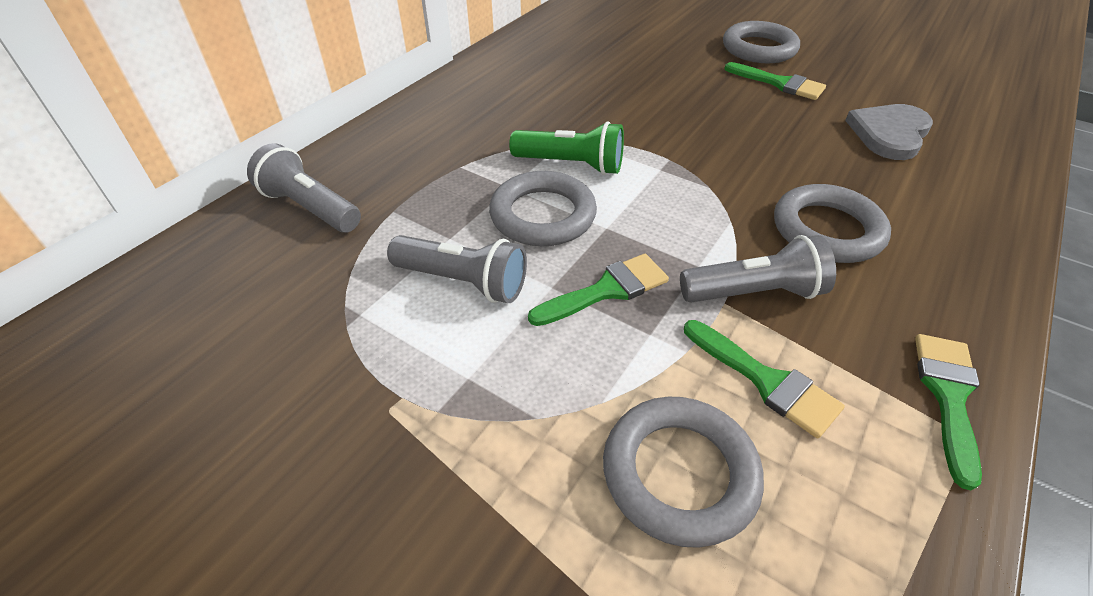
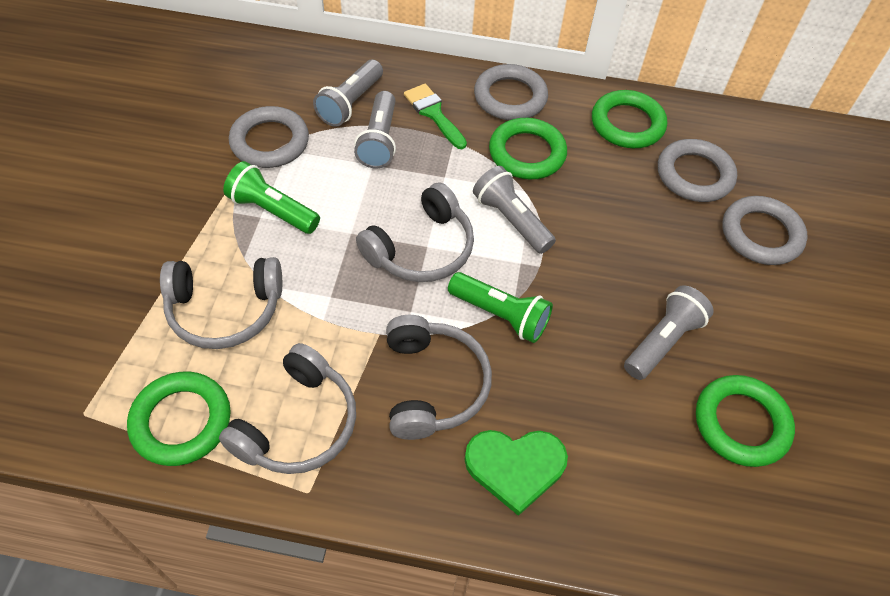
green brush: 4 -> 1
green flashlight: 1 -> 2
green heart: 0 -> 1
green ring: 0 -> 4
grey flashlight: 3 -> 4
grey headphones: 0 -> 4
grey heart: 1 -> 0

